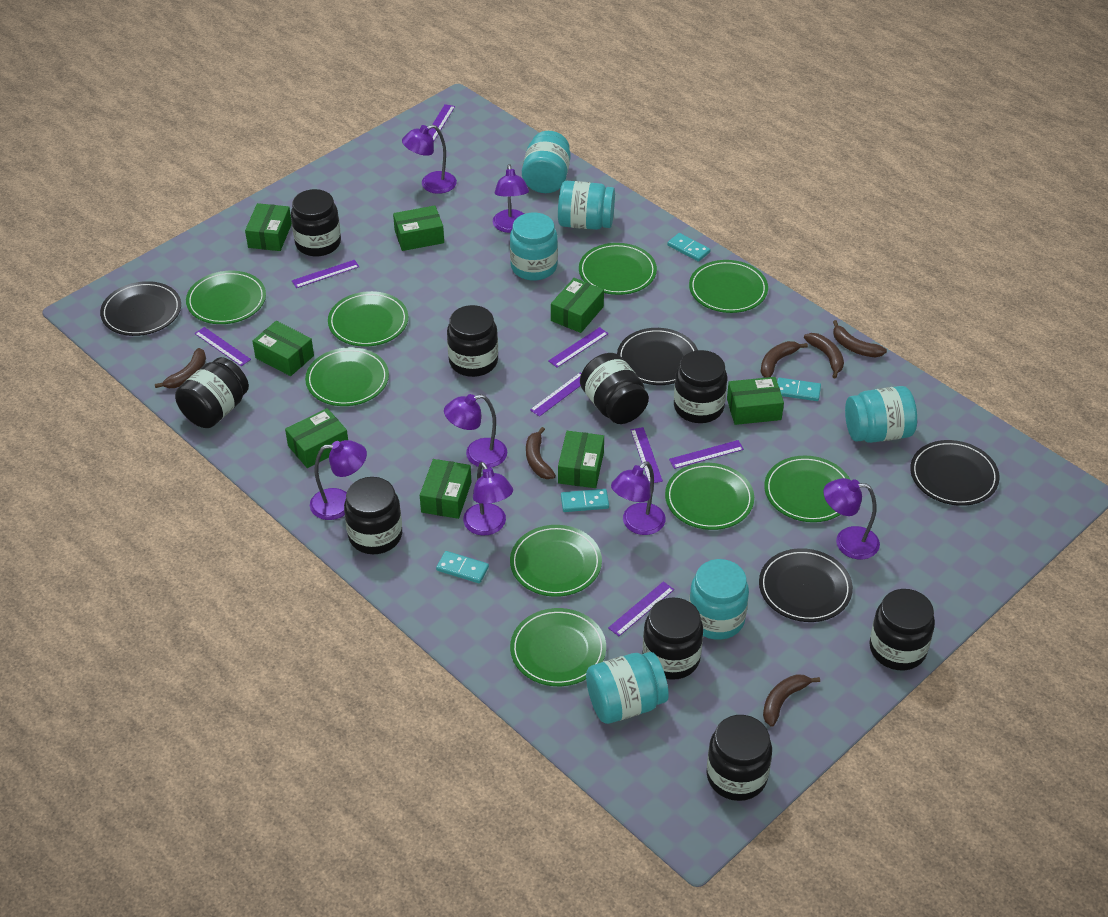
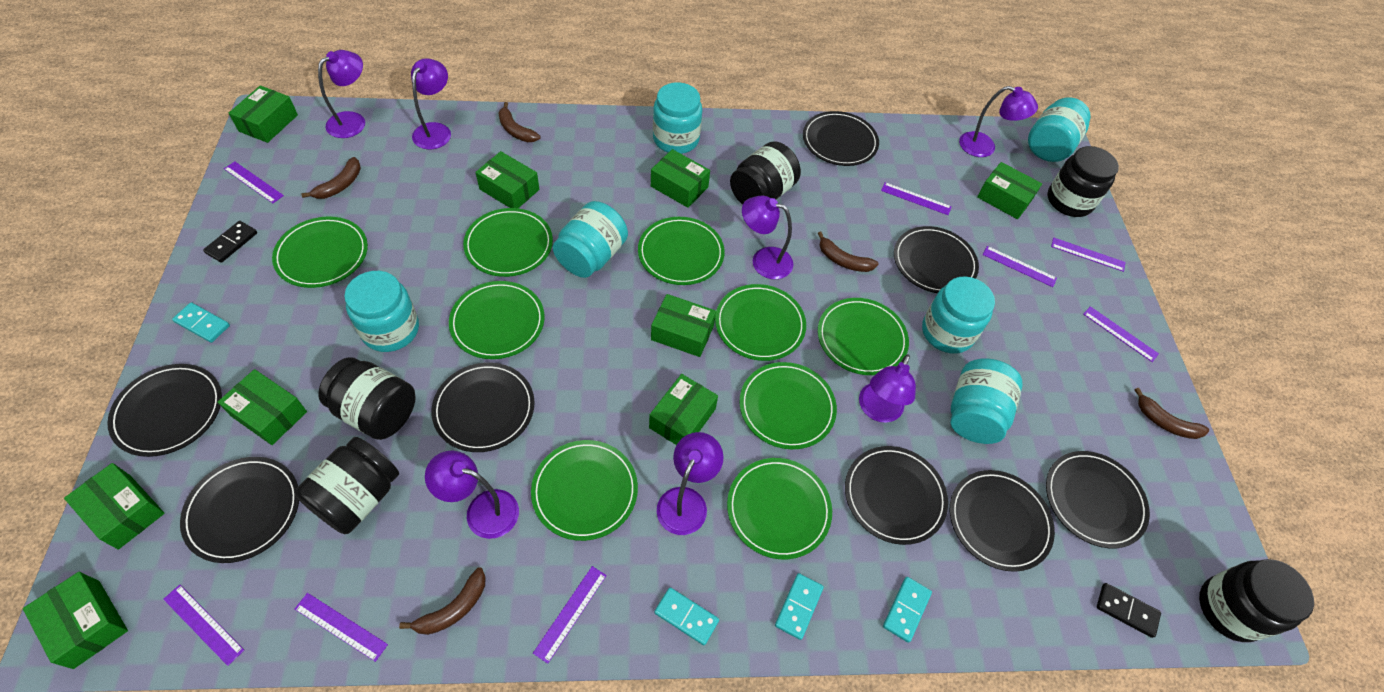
black domino: 0 -> 2
black jar: 9 -> 5
black plate: 4 -> 8
brown banana: 6 -> 5
green box: 8 -> 9

